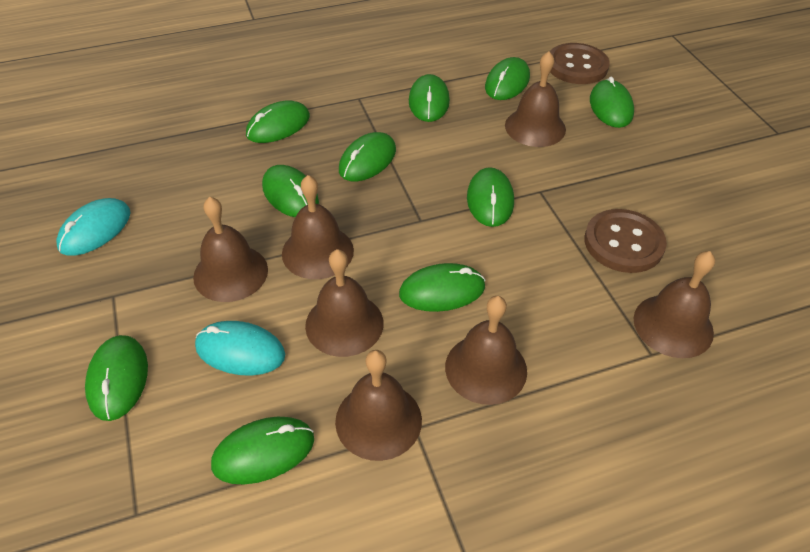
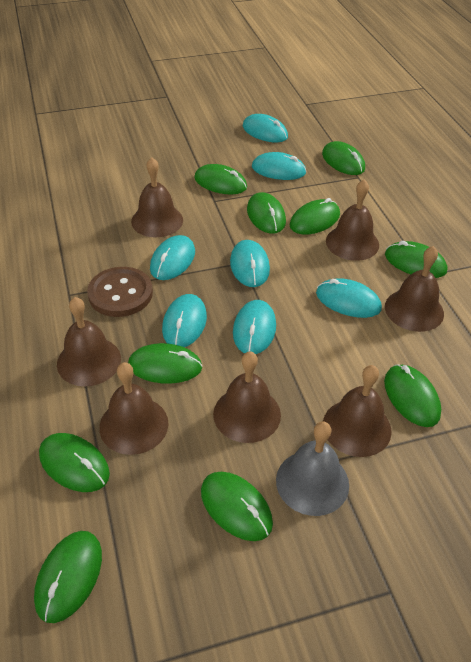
brown button: 2 -> 1
grey bell: 0 -> 1
turquoise mouse: 2 -> 7

